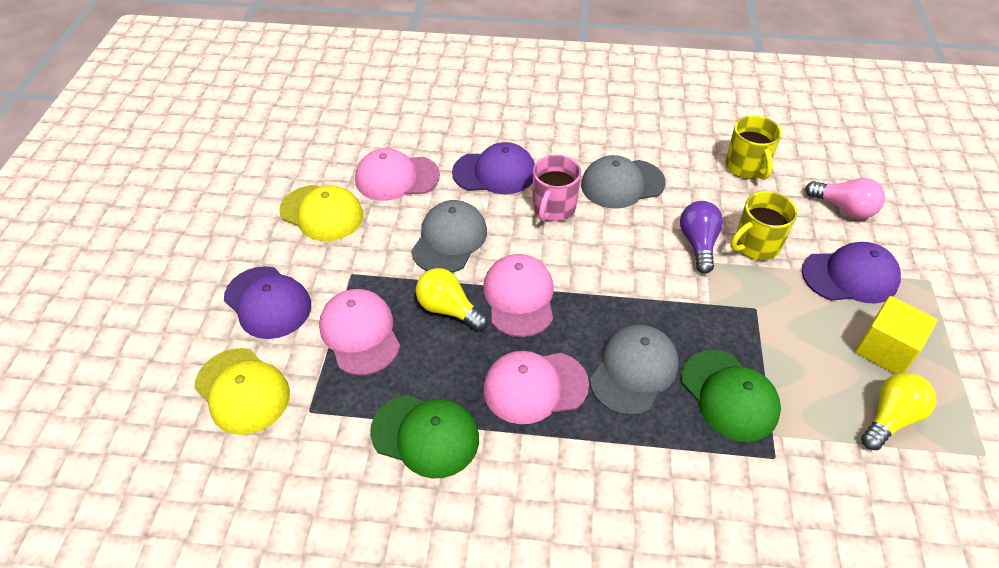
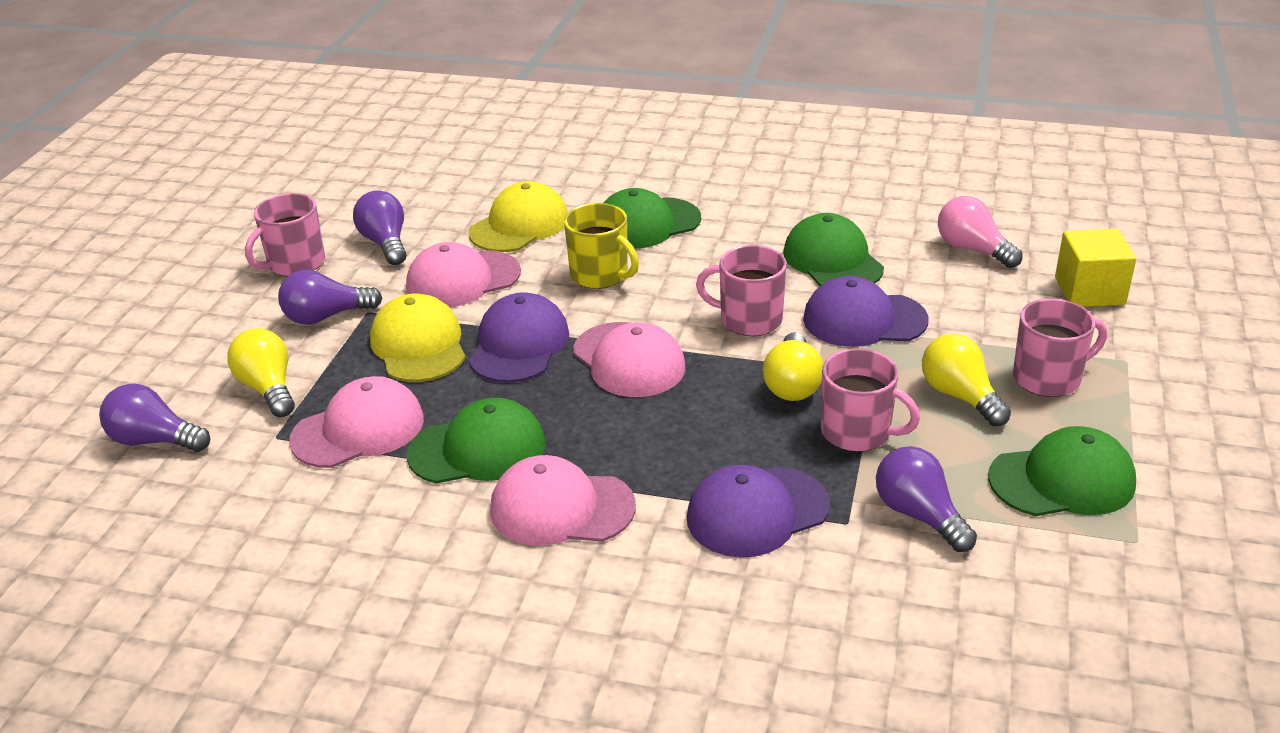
green cap: 2 -> 4
grey cap: 3 -> 0
pink mug: 1 -> 4
purple light bulb: 1 -> 4
yellow light bulb: 2 -> 3
yellow mug: 2 -> 1

